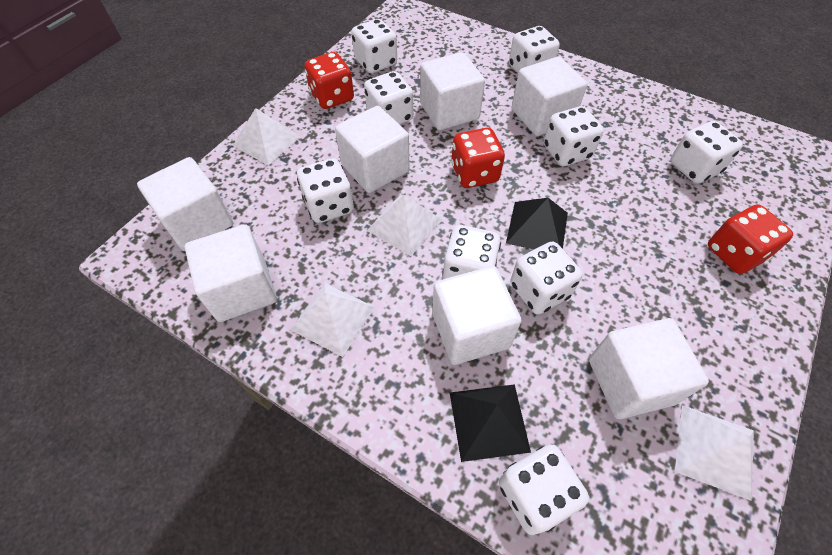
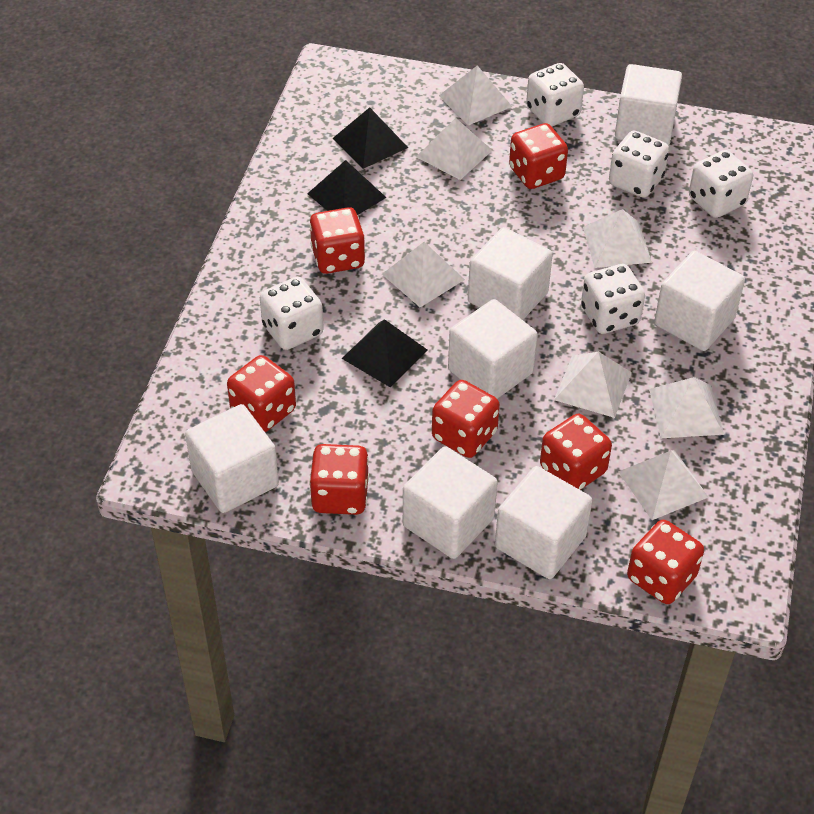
black pyramid: 2 -> 3
red dice: 3 -> 7
white dice: 9 -> 5
white pyramid: 4 -> 7

